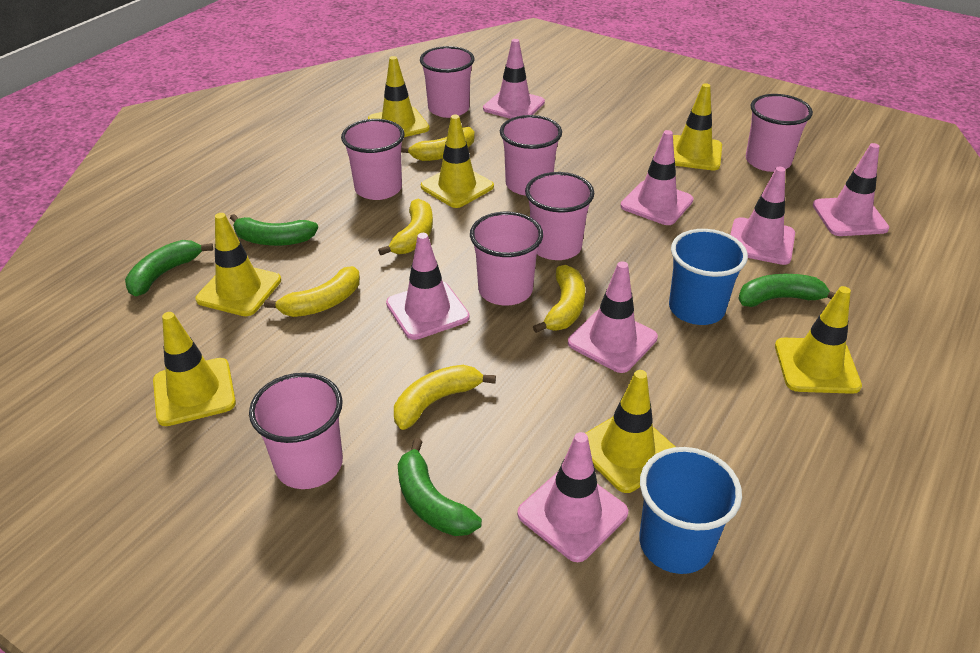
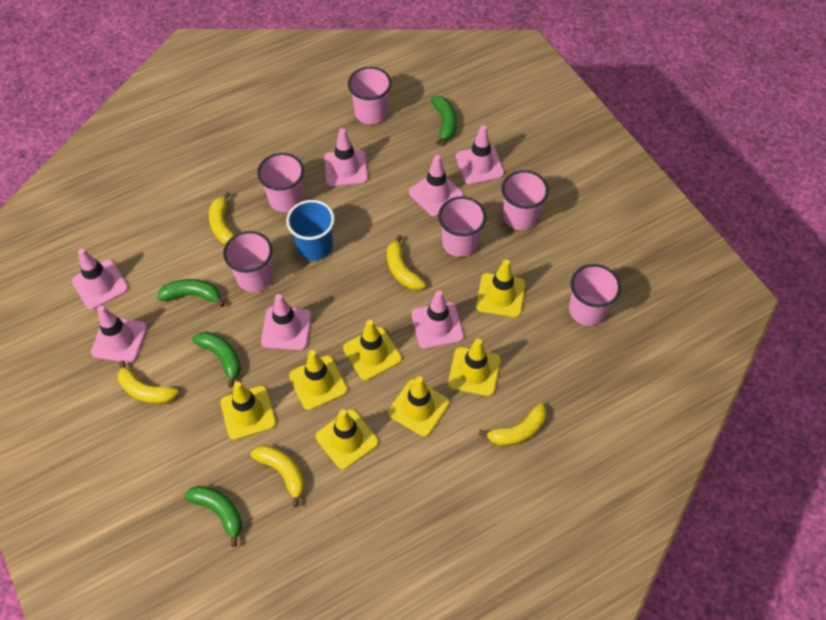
blue cup: 2 -> 1
pink cup: 7 -> 6

